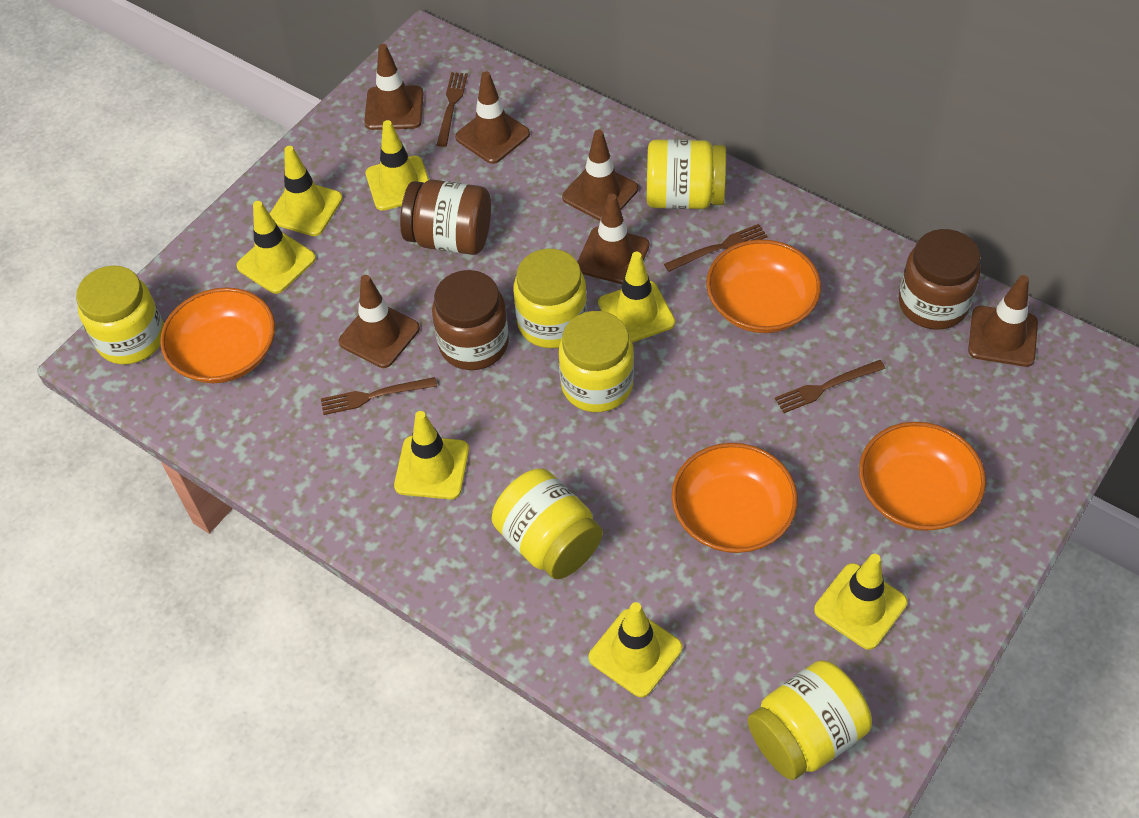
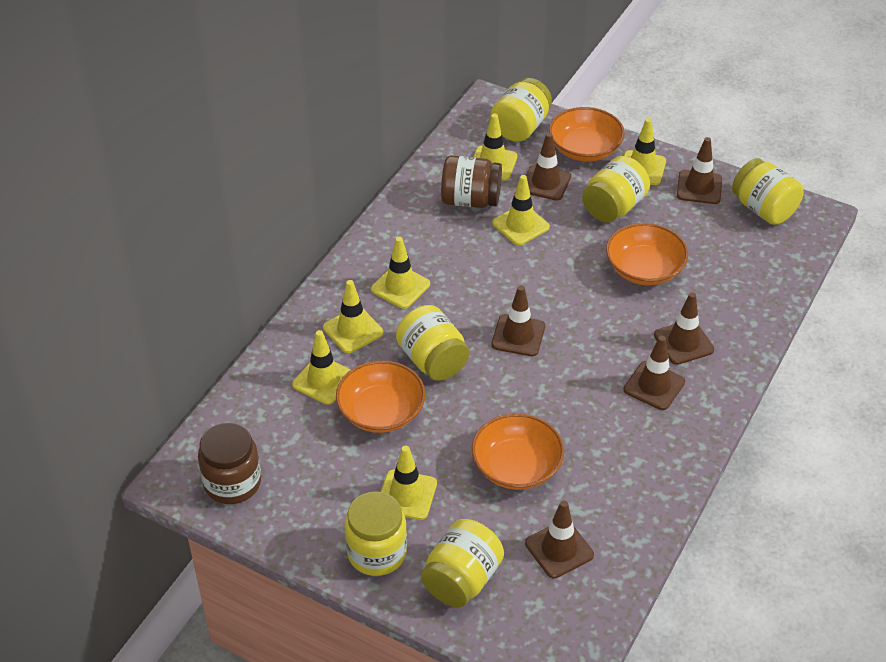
brown fork: 4 -> 0
brown jar: 3 -> 2

